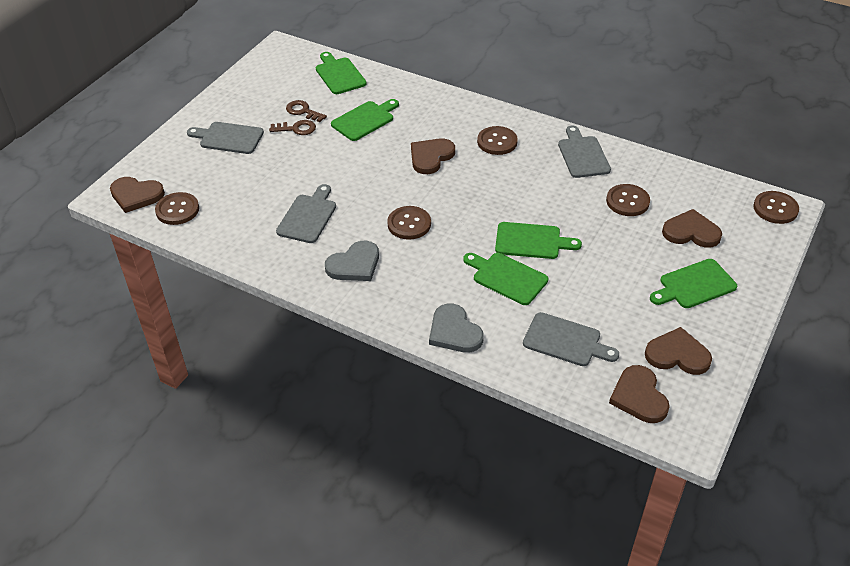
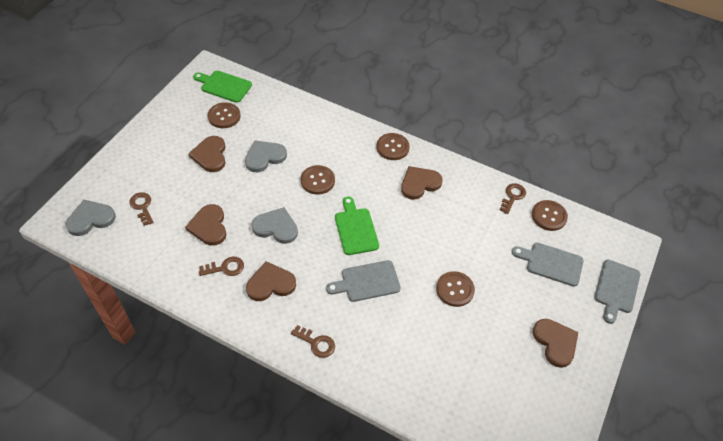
brown key: 2 -> 4
green cutting board: 5 -> 2
grey cutting board: 4 -> 3
grey heart: 2 -> 3

